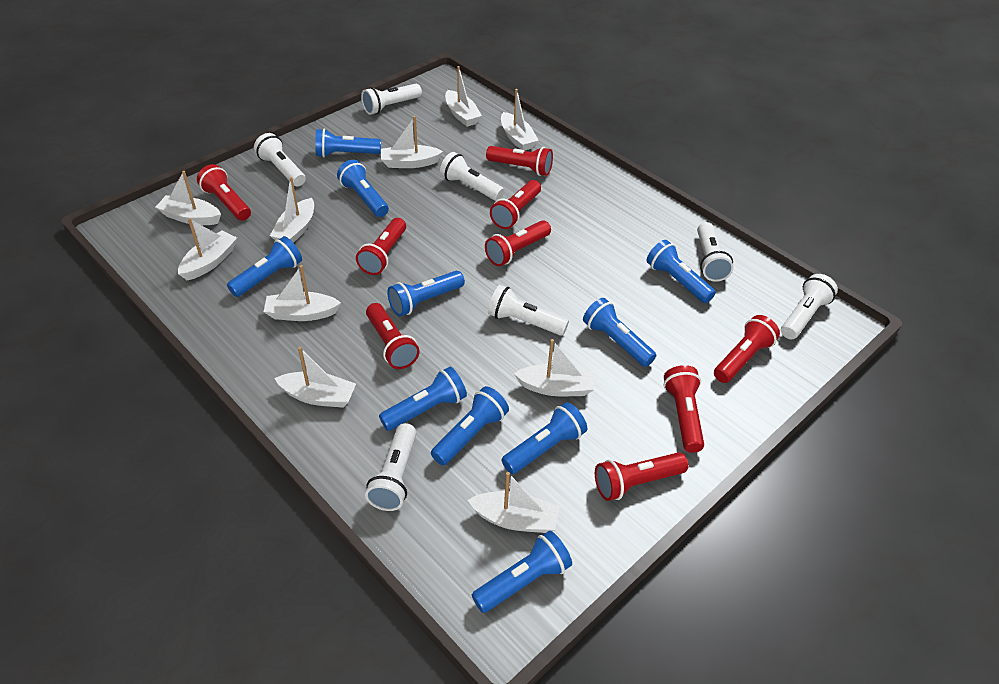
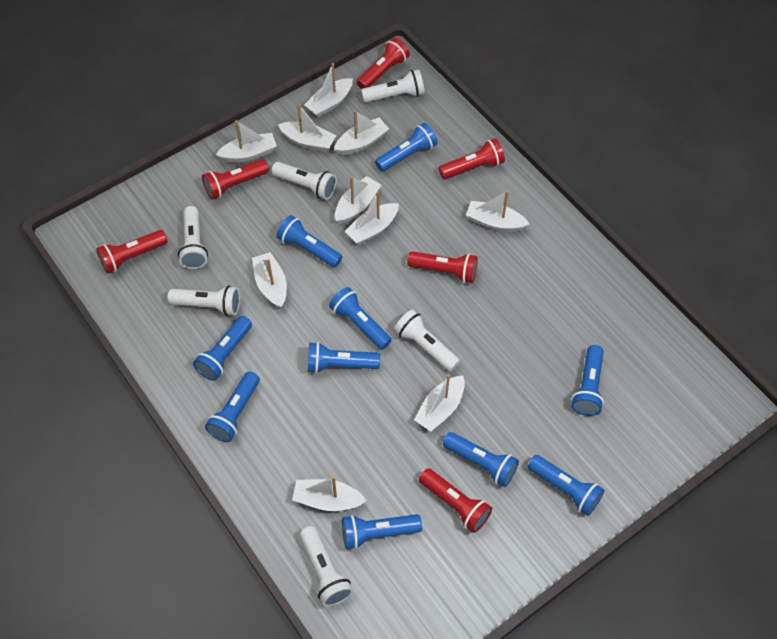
red flashlight: 9 -> 6
white flashlight: 7 -> 6

